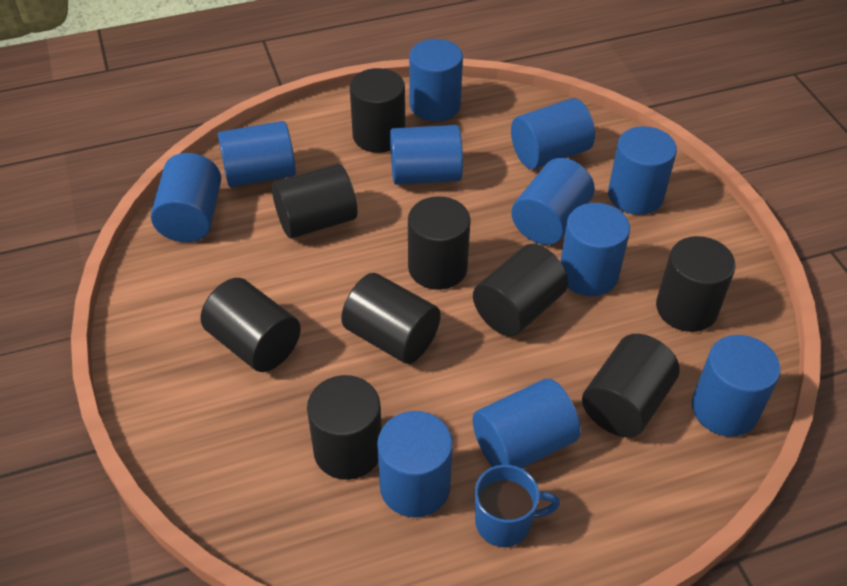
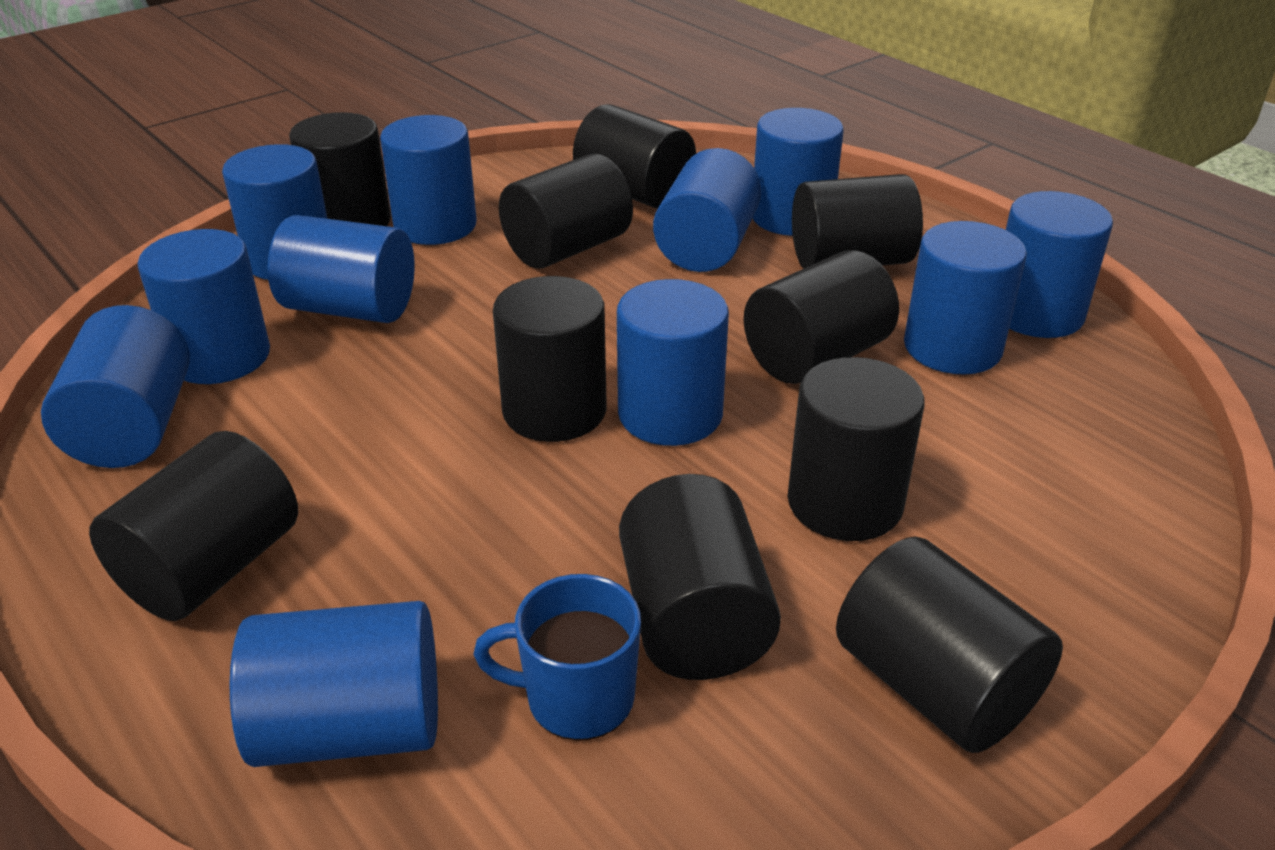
black cylinder: 9 -> 10

